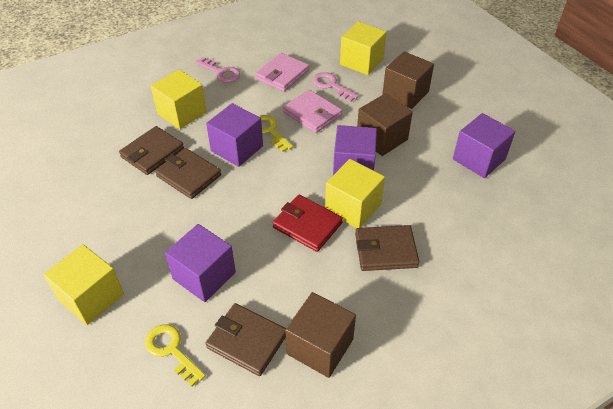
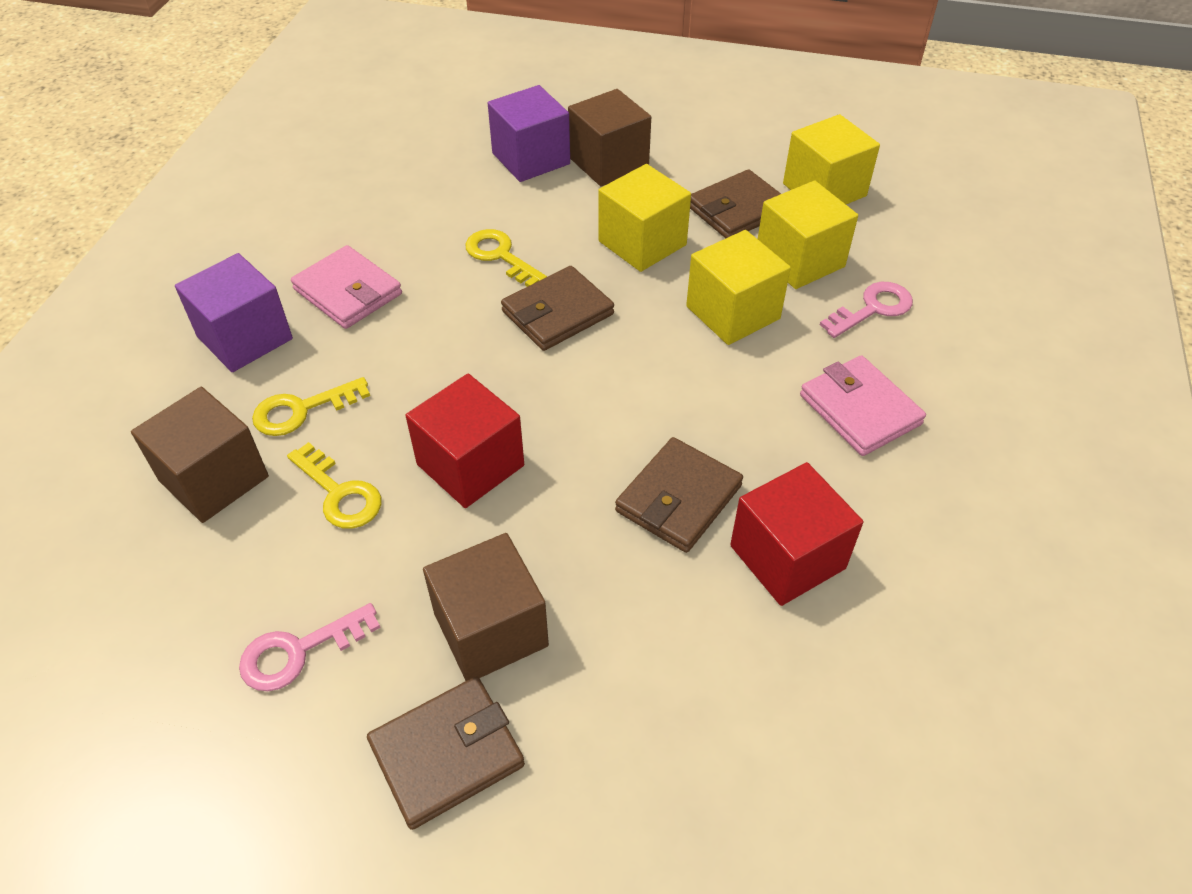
purple cube: 4 -> 2
red cube: 0 -> 2
red wallet: 1 -> 0
yellow key: 2 -> 3

